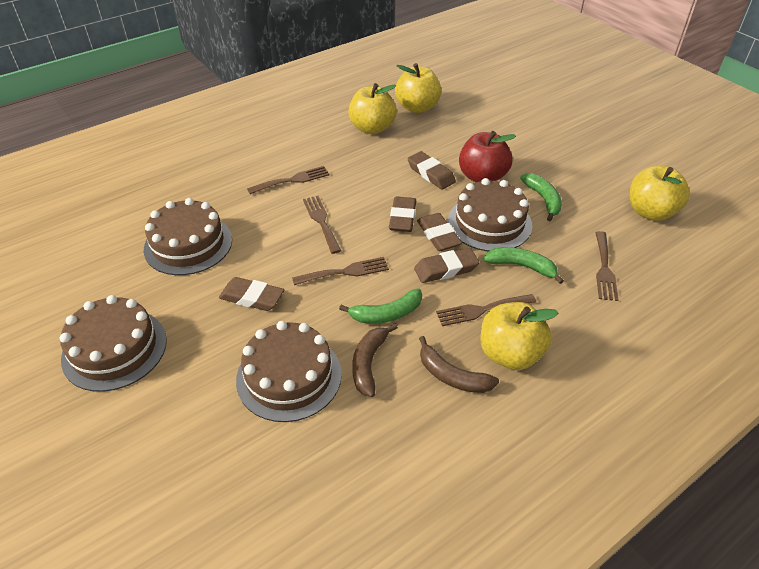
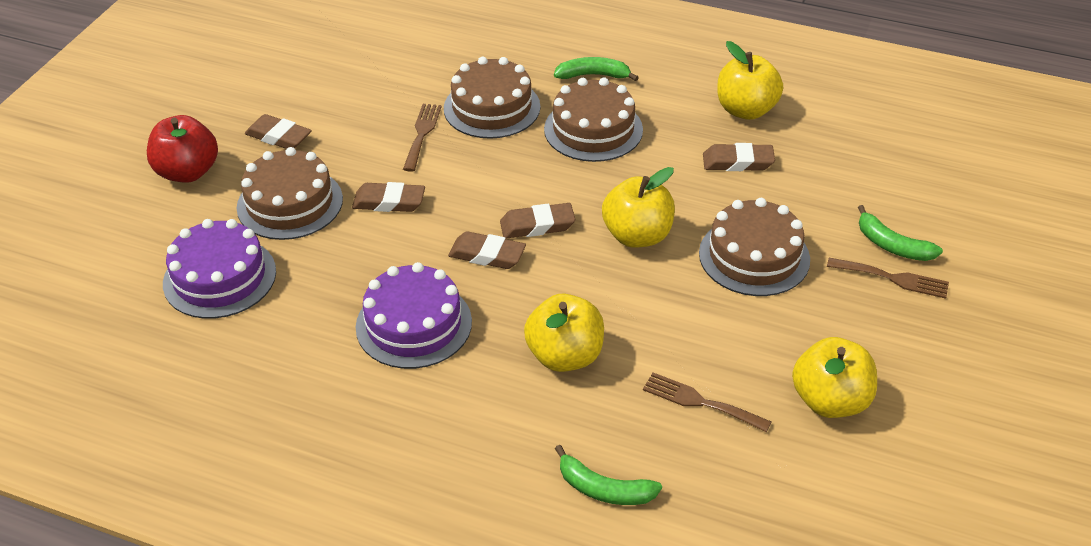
brown banana: 2 -> 0
brown fork: 5 -> 3
purple cake: 0 -> 2

